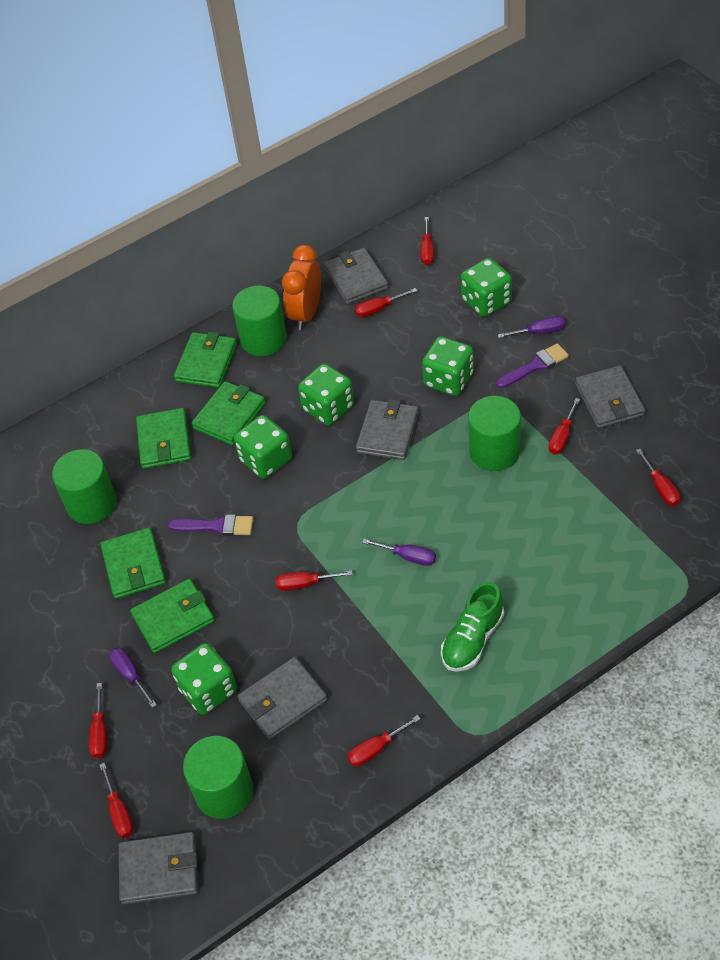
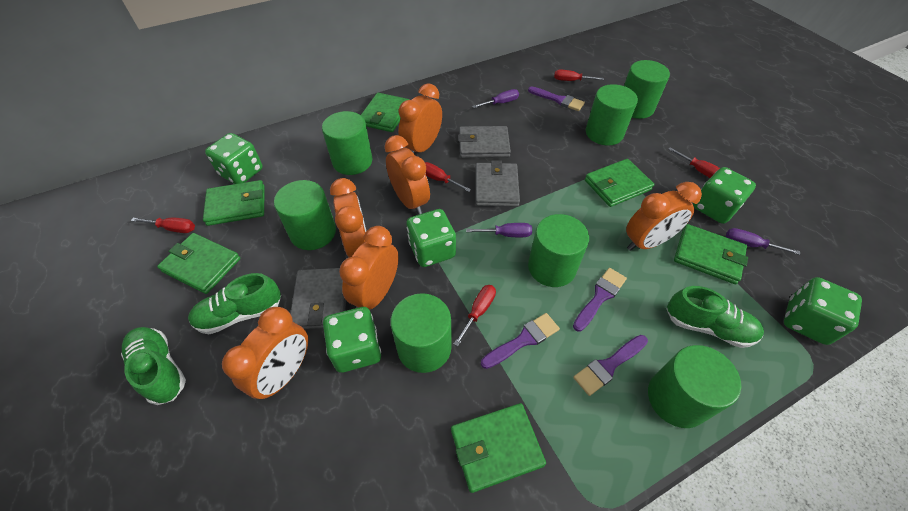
green cylinder: 4 -> 7
green shoe: 1 -> 3
green wallet: 5 -> 6
grey wallet: 5 -> 3
orange clock: 1 -> 6
purple brush: 2 -> 4
red screwdriver: 8 -> 5

